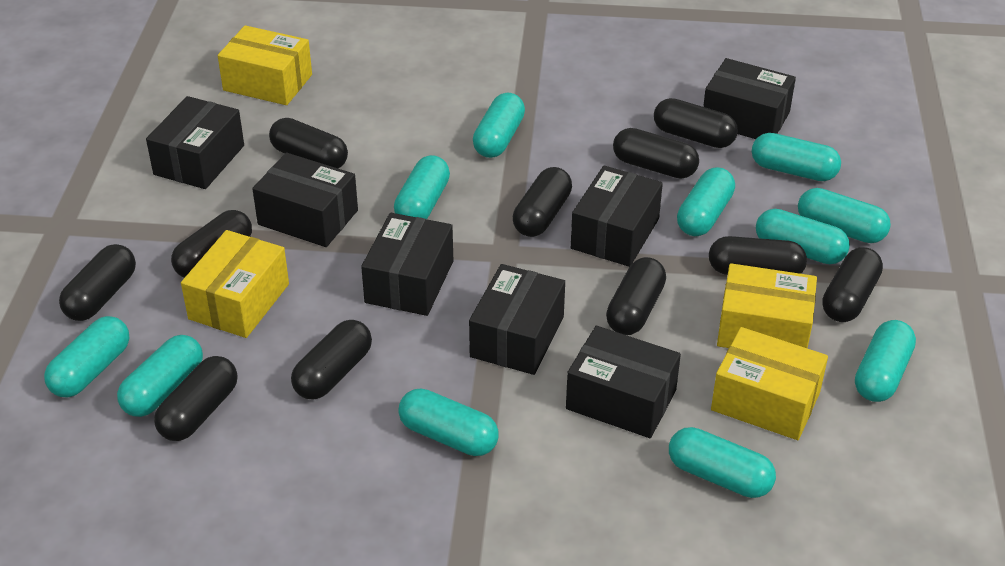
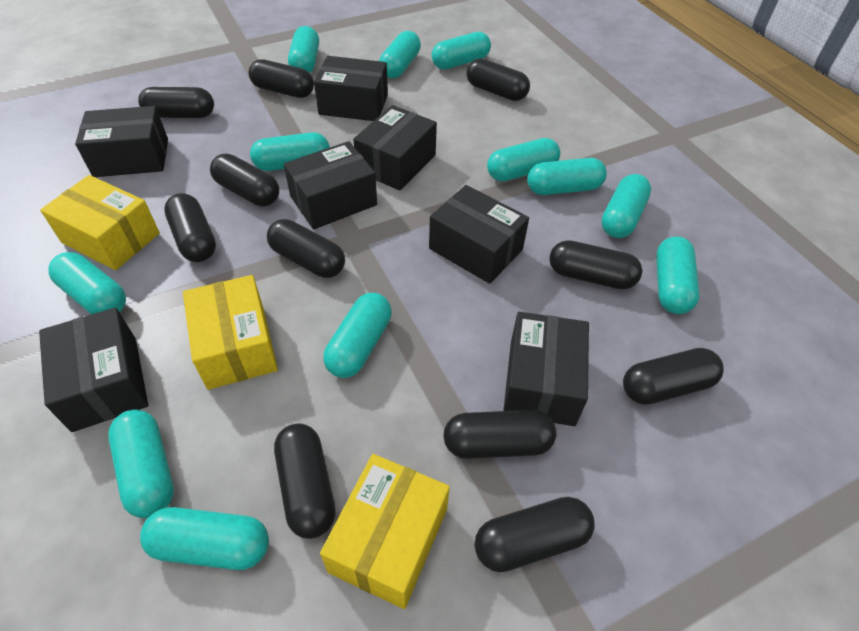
turquoise capsule: 11 -> 12
yellow box: 4 -> 3

